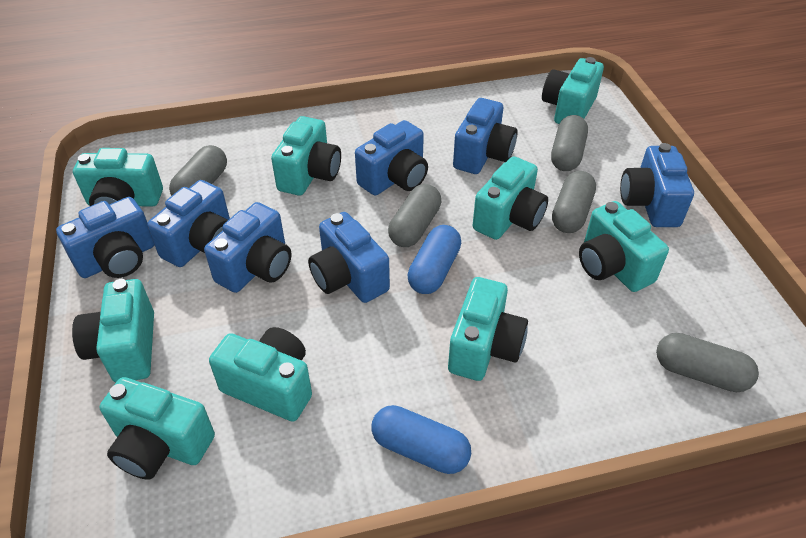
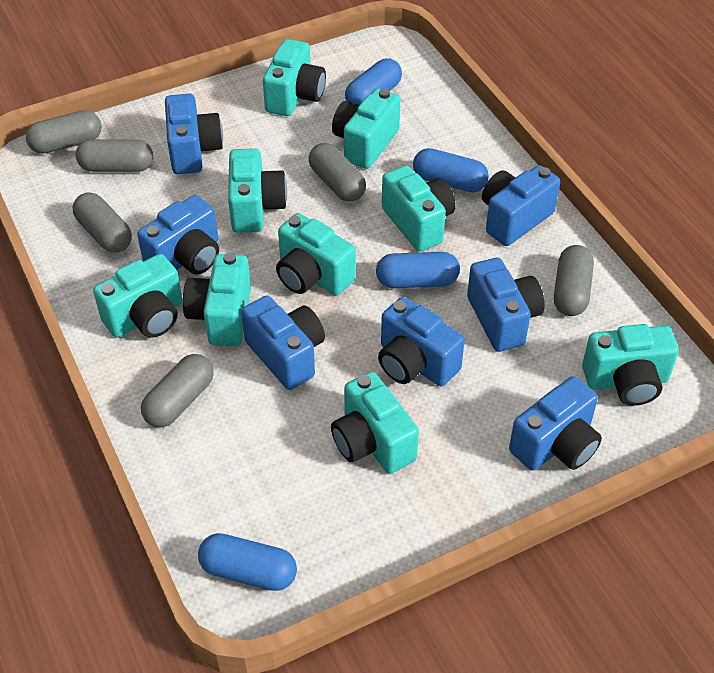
blue capsule: 2 -> 4
grey capsule: 5 -> 6

